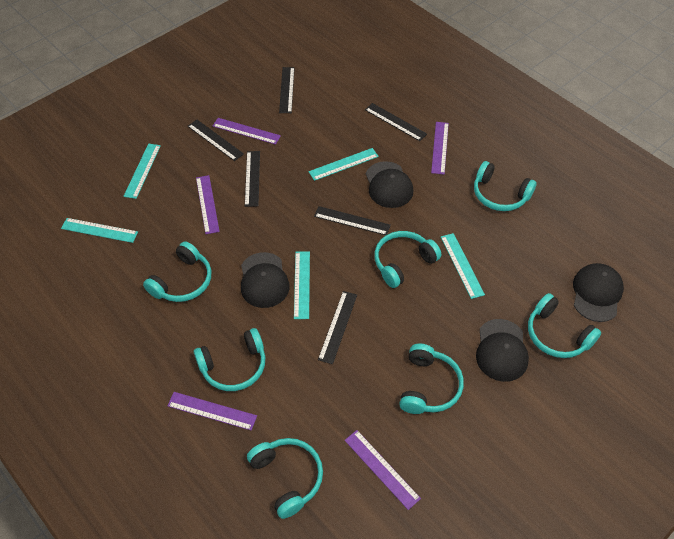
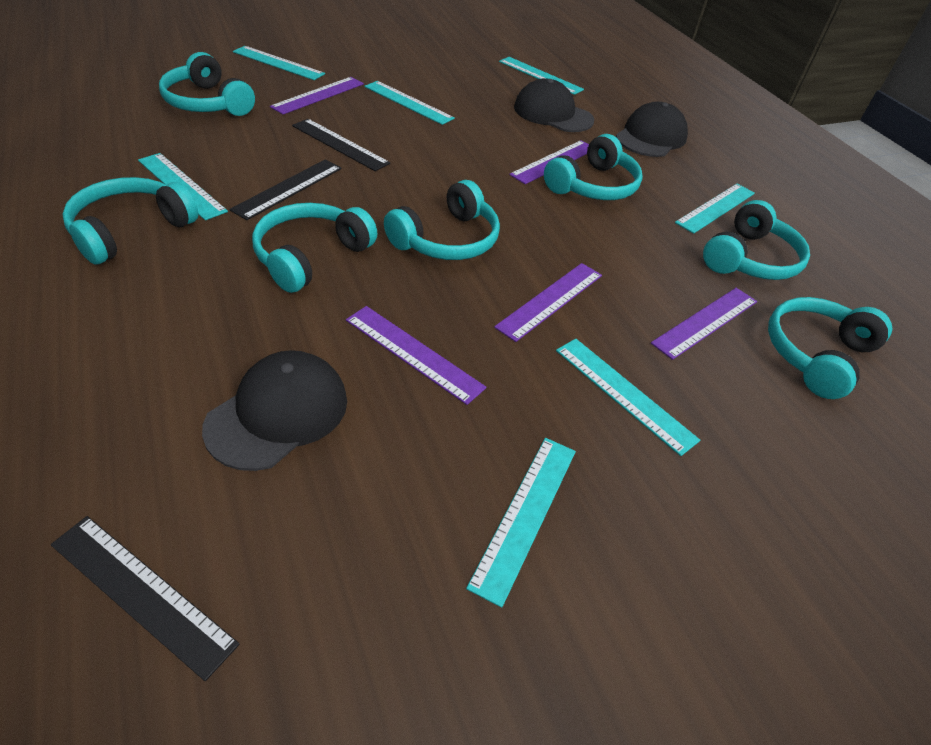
black cap: 4 -> 3
black ruler: 6 -> 3
turquoise ruler: 5 -> 7

